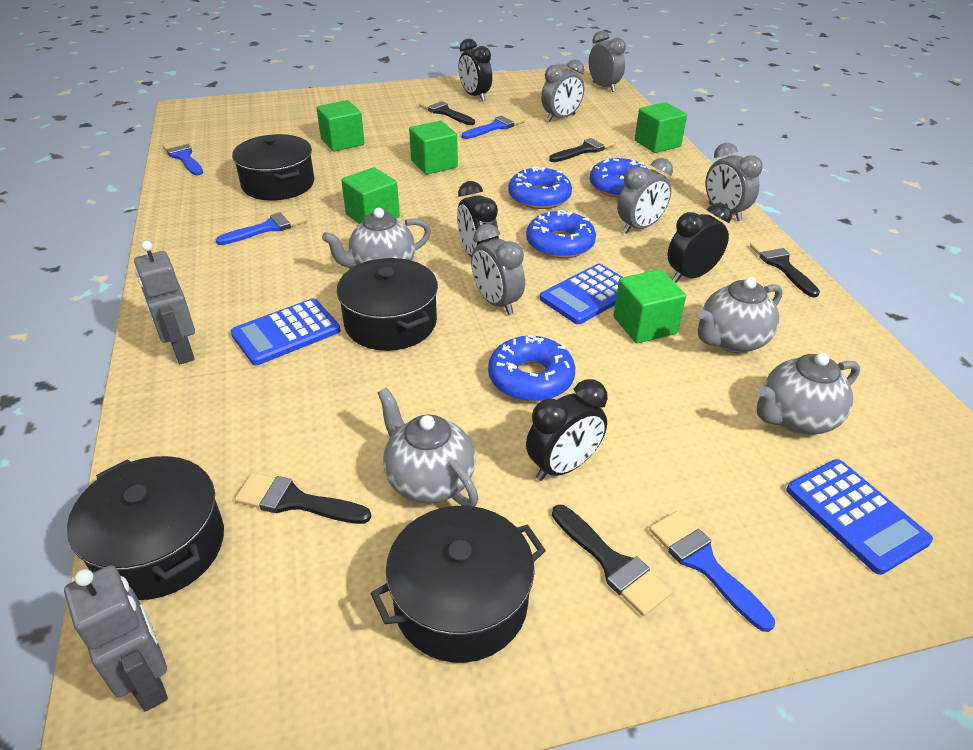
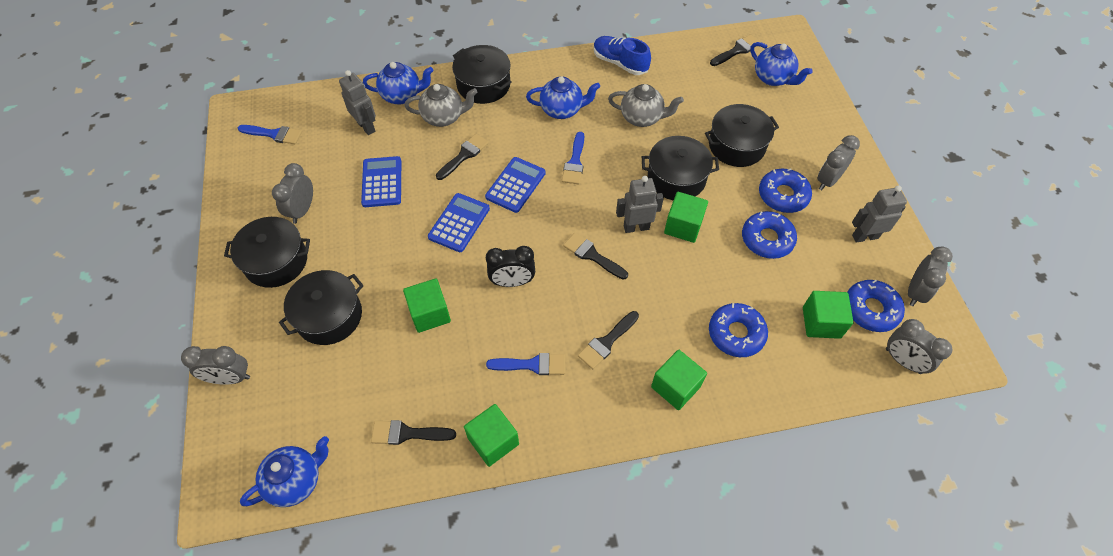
black clock: 4 -> 1
black pot: 4 -> 5
blue brush: 4 -> 3
blue shoe: 0 -> 1
blue teapot: 0 -> 4
grey robot: 2 -> 3
grey teapot: 4 -> 2

